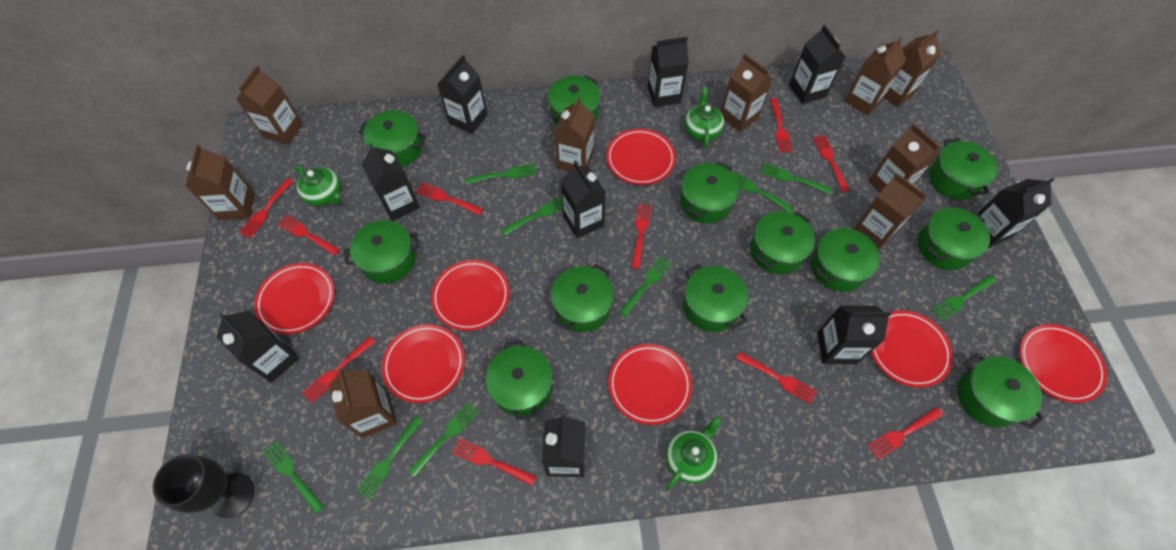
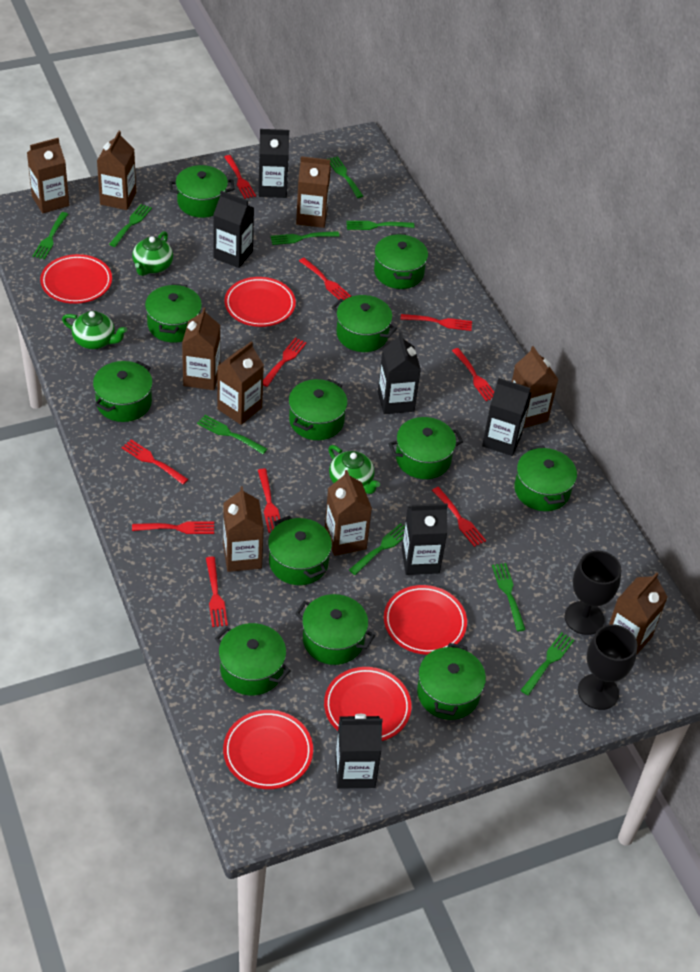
black carton: 9 -> 6
black goblet: 1 -> 2
red plate: 7 -> 5

